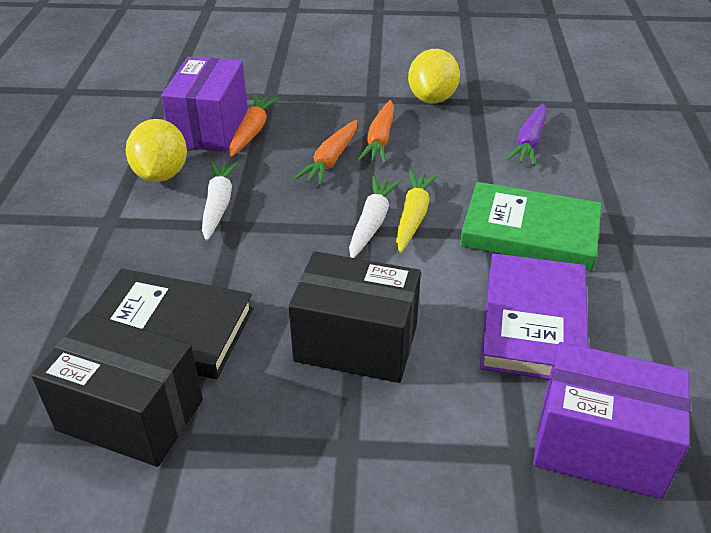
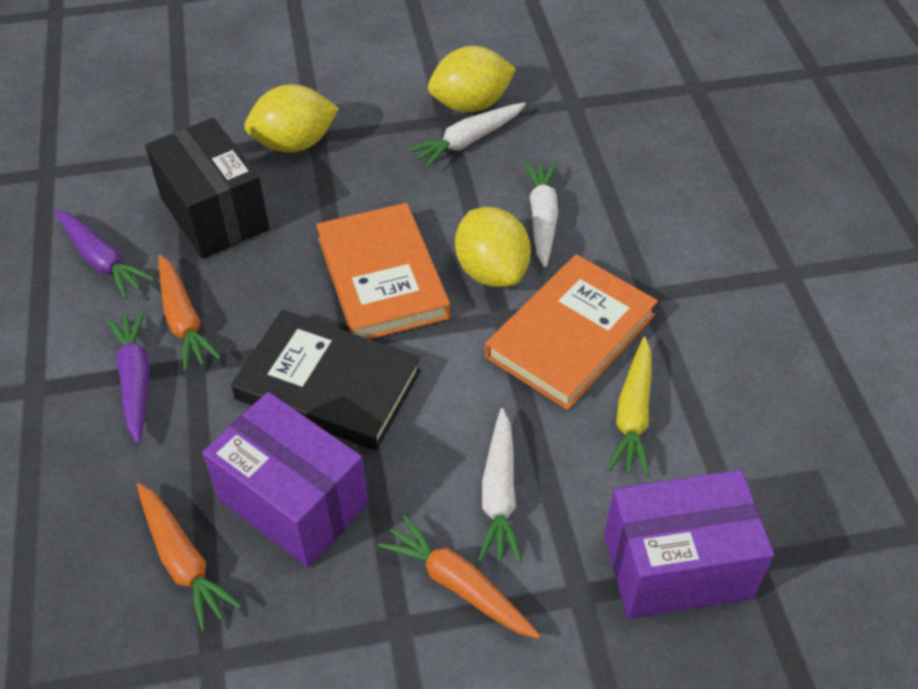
black box: 2 -> 1
green book: 1 -> 0
orange book: 0 -> 2
purple book: 1 -> 0
purple carrot: 1 -> 2
white carrot: 2 -> 3
yellow lemon: 2 -> 3

